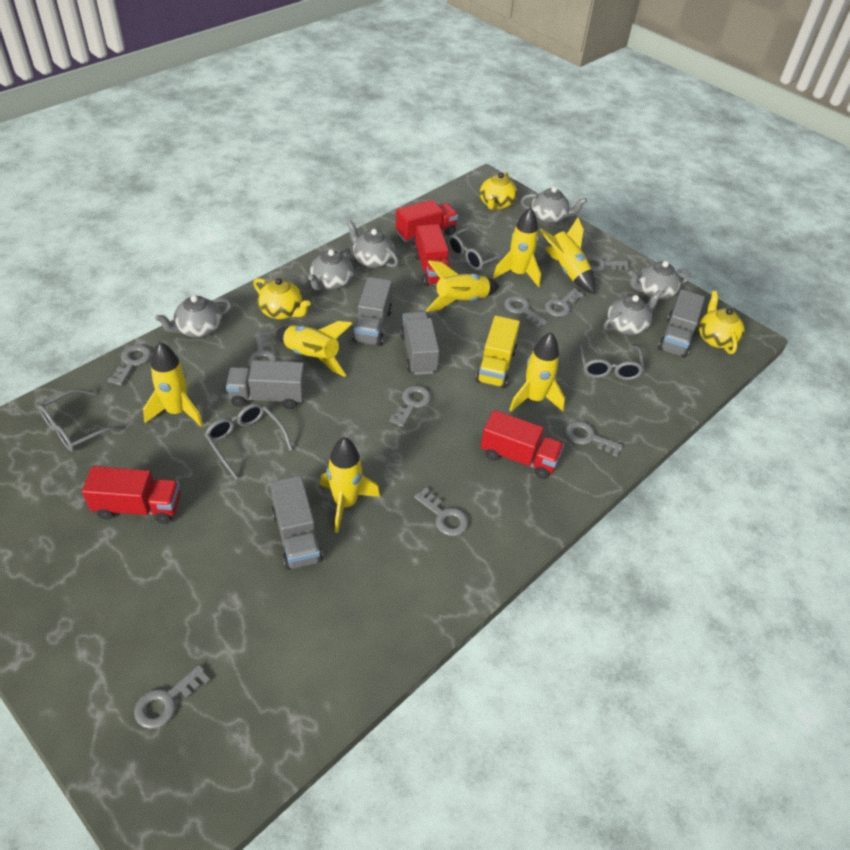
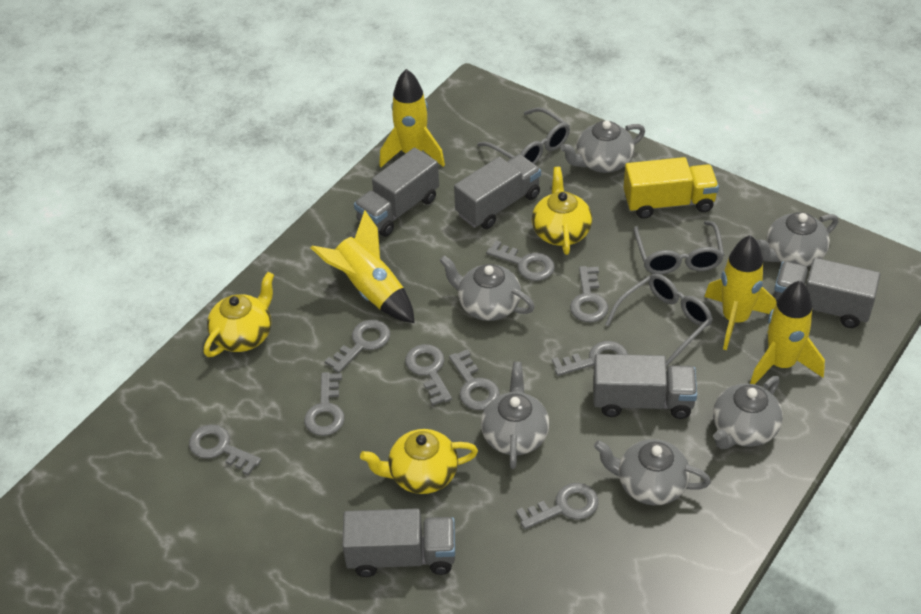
grey glasses: 4 -> 3
red truck: 4 -> 0
yellow rocket: 7 -> 4

